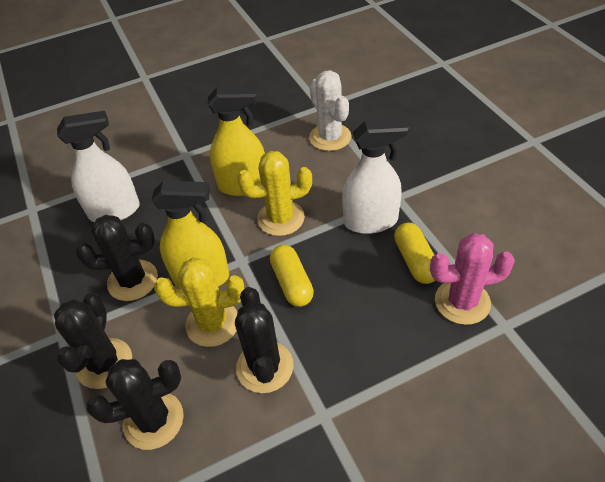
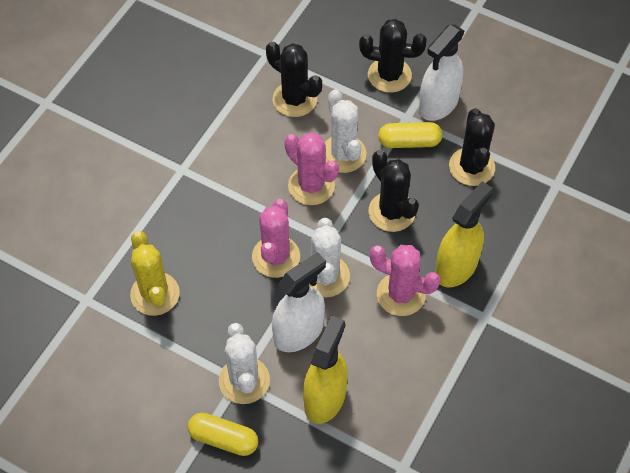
pink cactus: 1 -> 3
white cactus: 1 -> 3
yellow cactus: 2 -> 1

